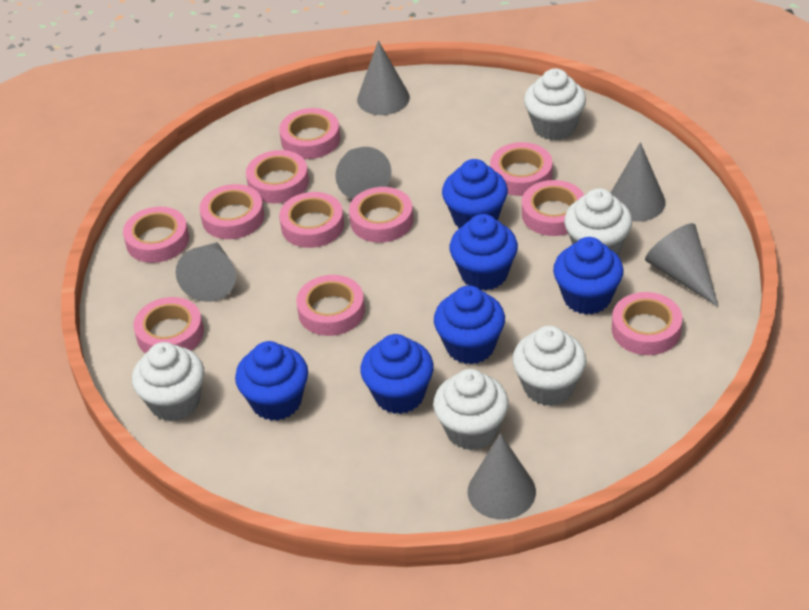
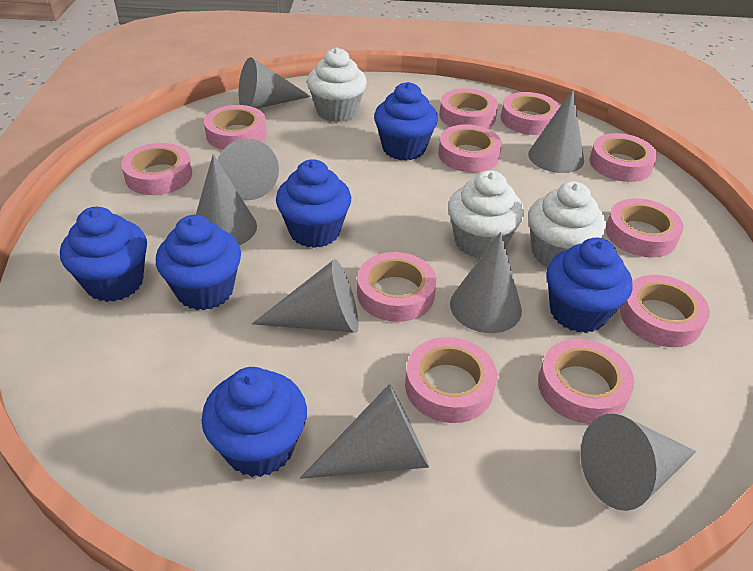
grey cone: 6 -> 8
white cupcake: 5 -> 3

